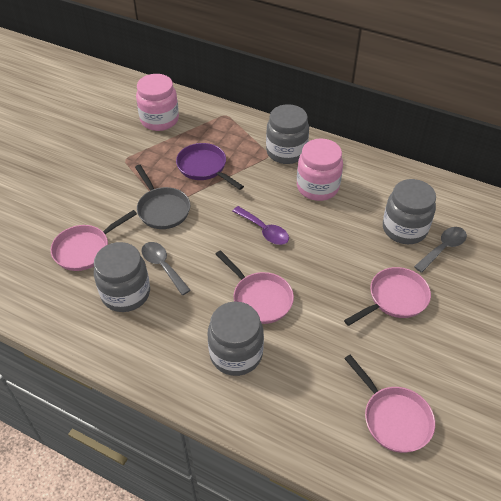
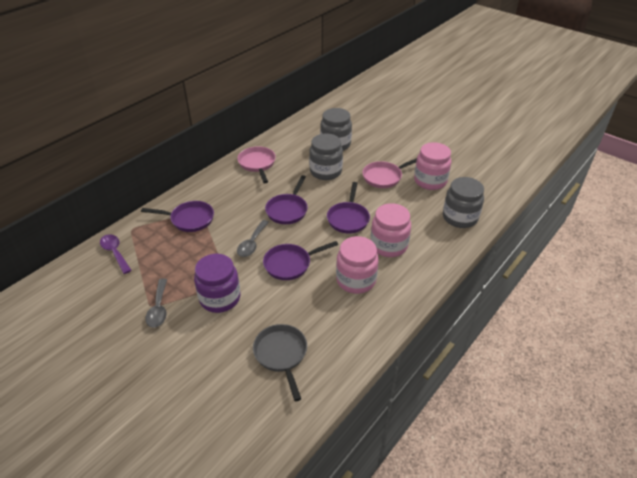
grey jar: 4 -> 3
pink jar: 2 -> 3
pink pan: 4 -> 2
purple jar: 0 -> 1
purple pan: 1 -> 4

